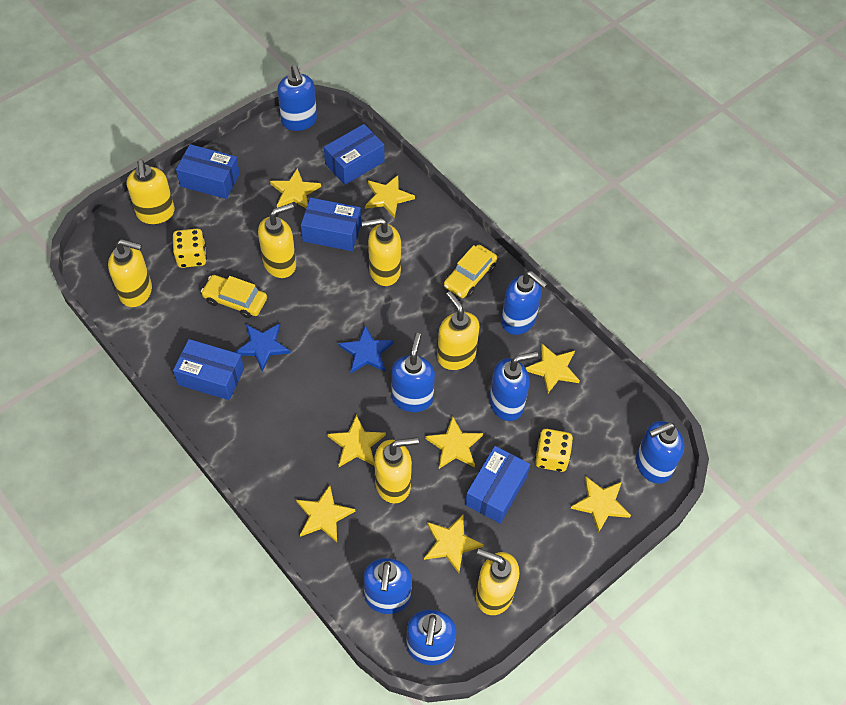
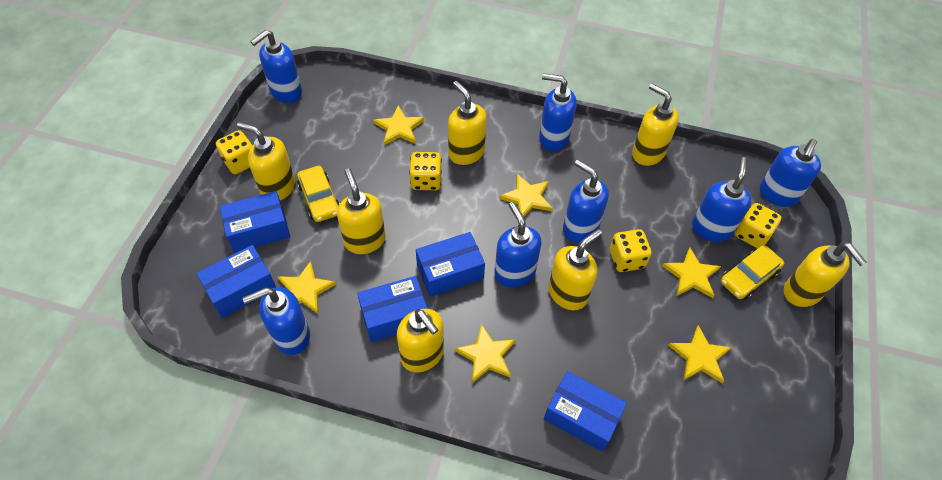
blue star: 2 -> 0
yellow dice: 2 -> 4
yellow star: 8 -> 6

